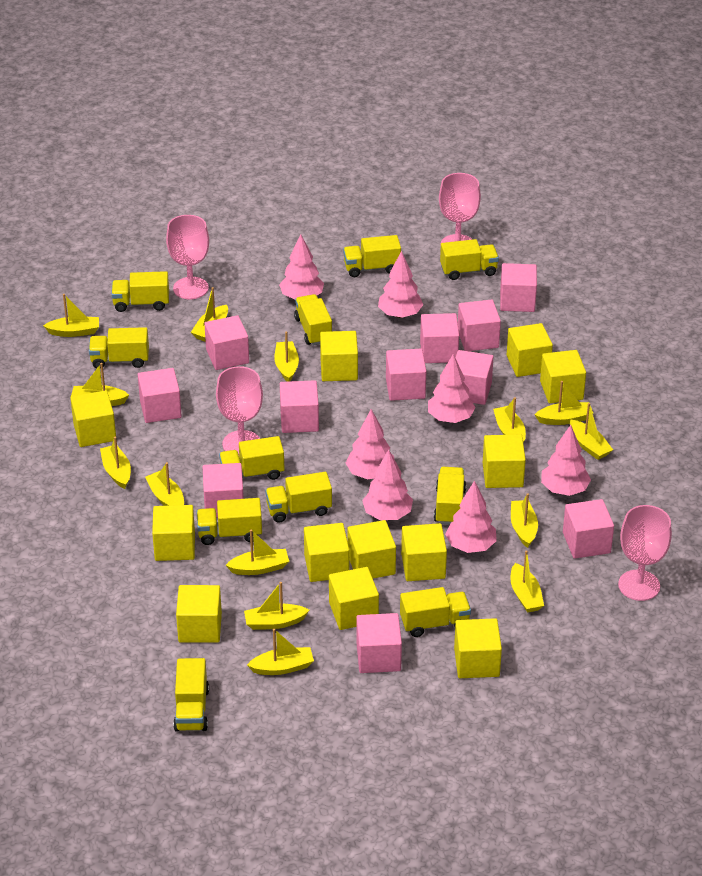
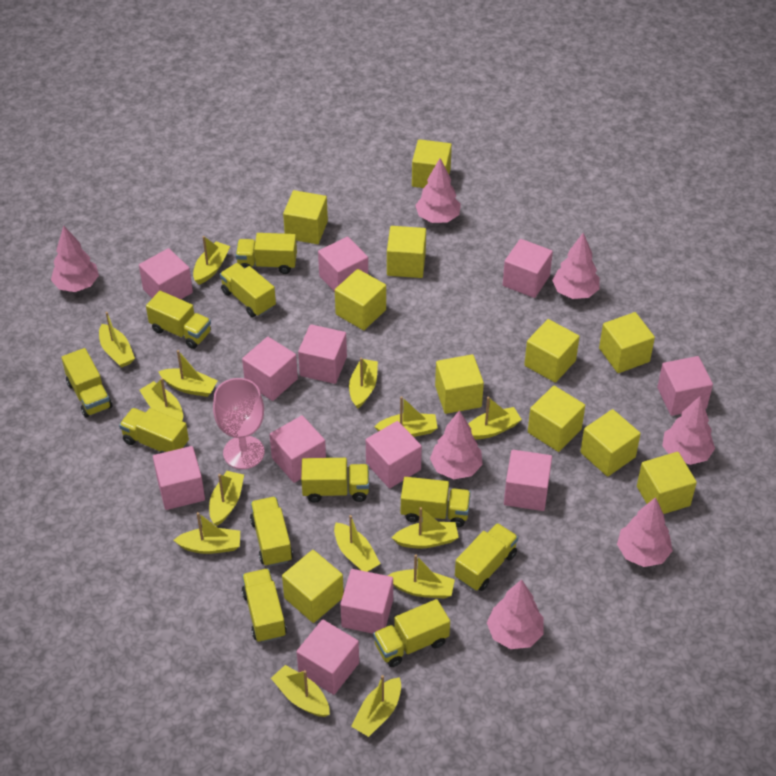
pink cube: 11 -> 12
pink goblet: 4 -> 1
yellow cube: 12 -> 11

